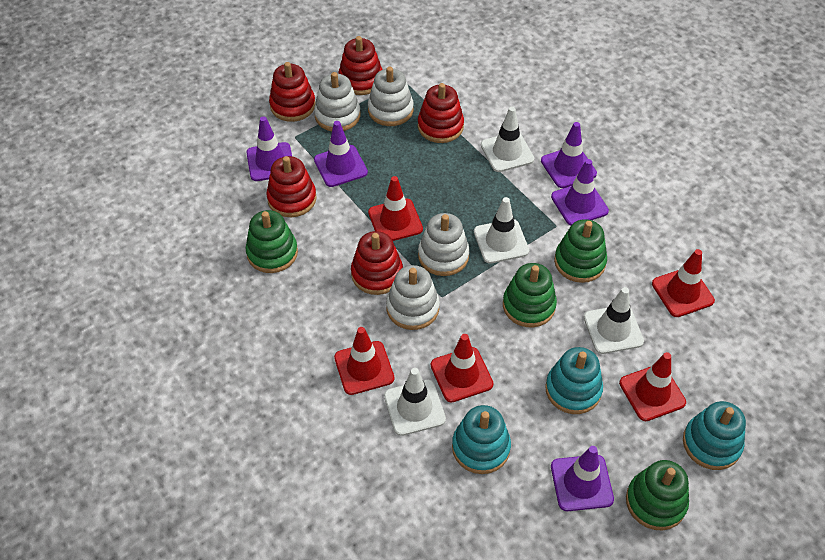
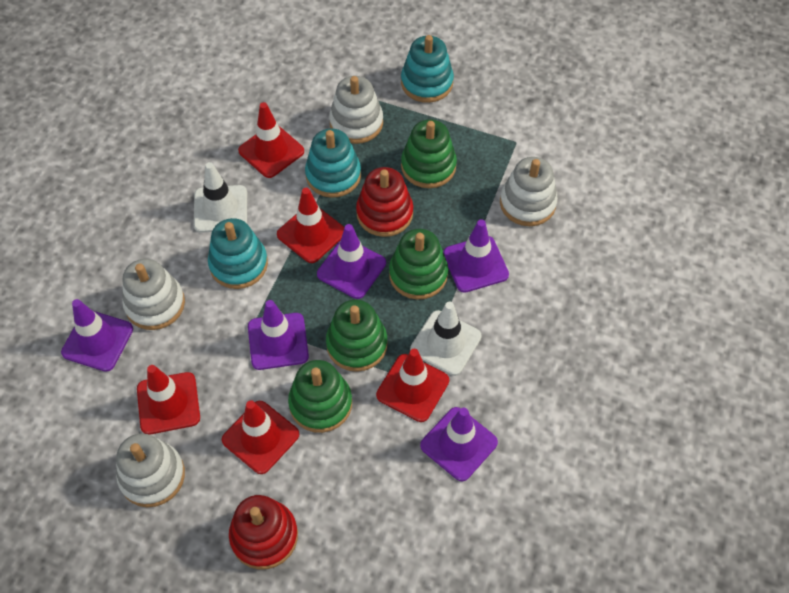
red stacking toy: 5 -> 2
white traffic cone: 4 -> 2

